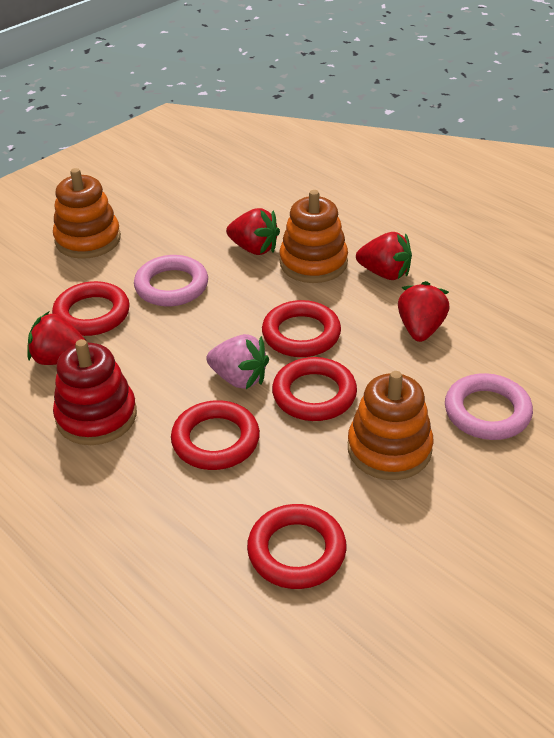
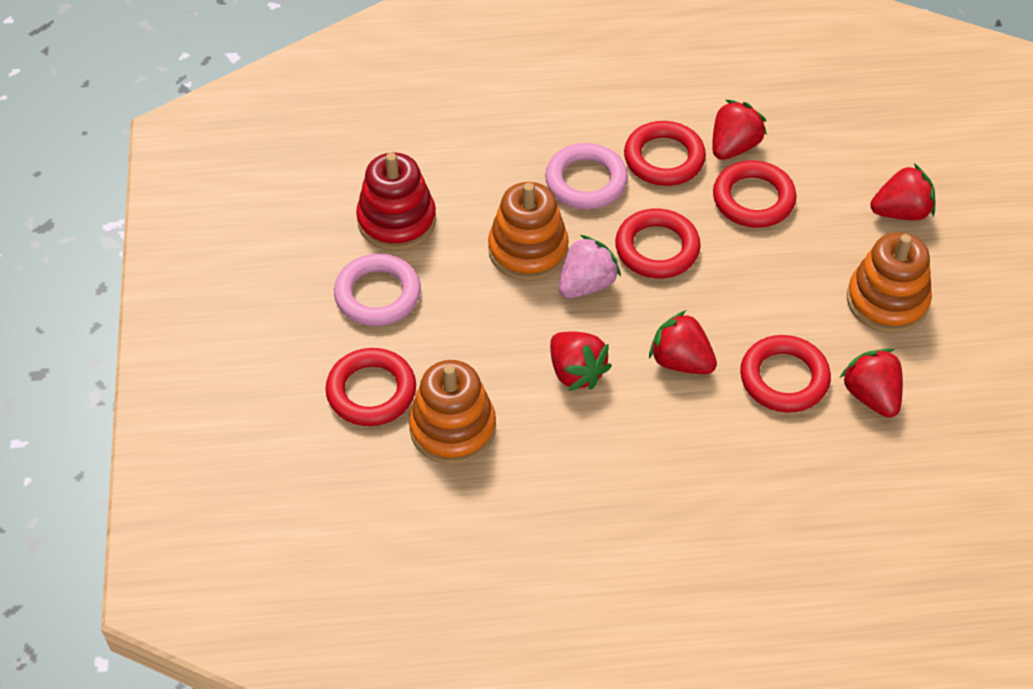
red strawberry: 4 -> 5

